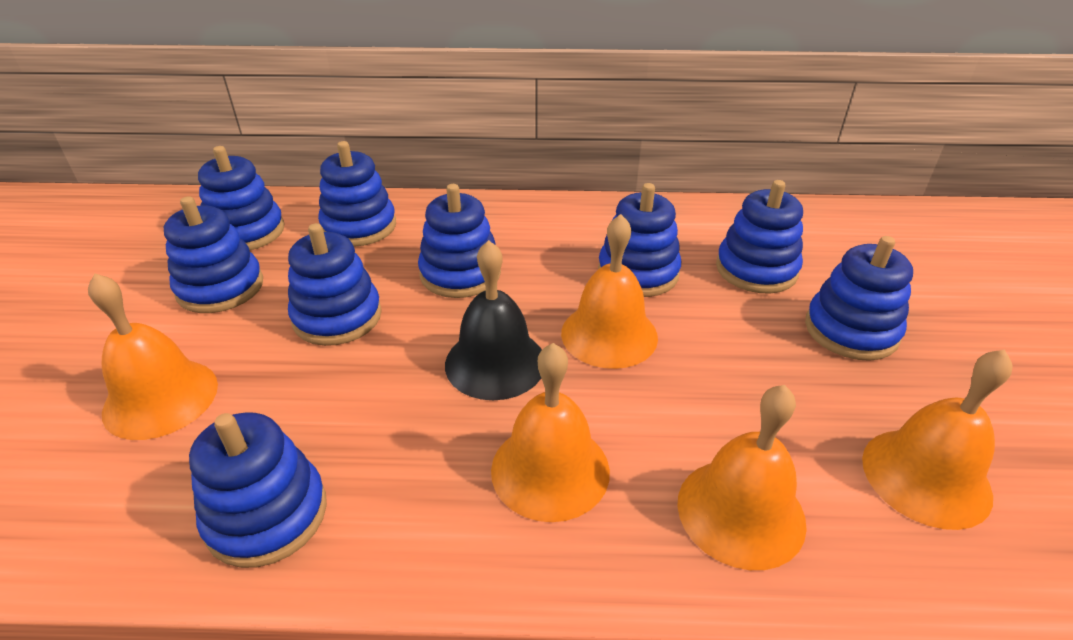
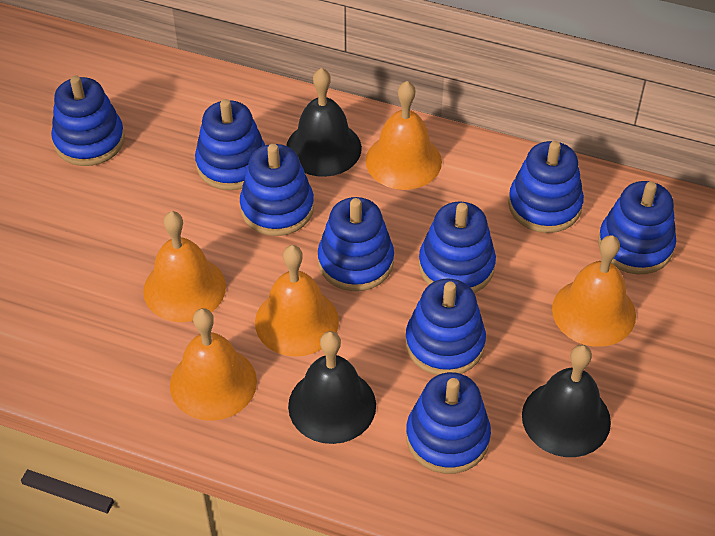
black bell: 1 -> 3

